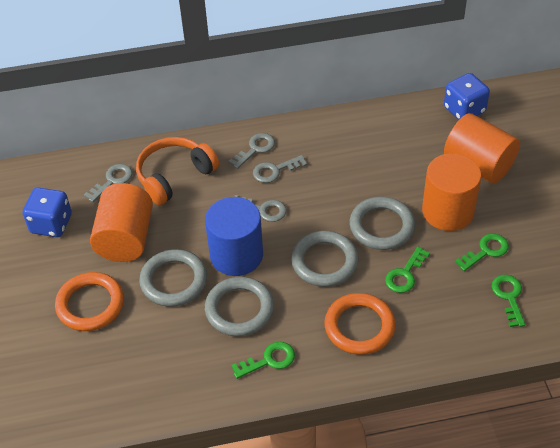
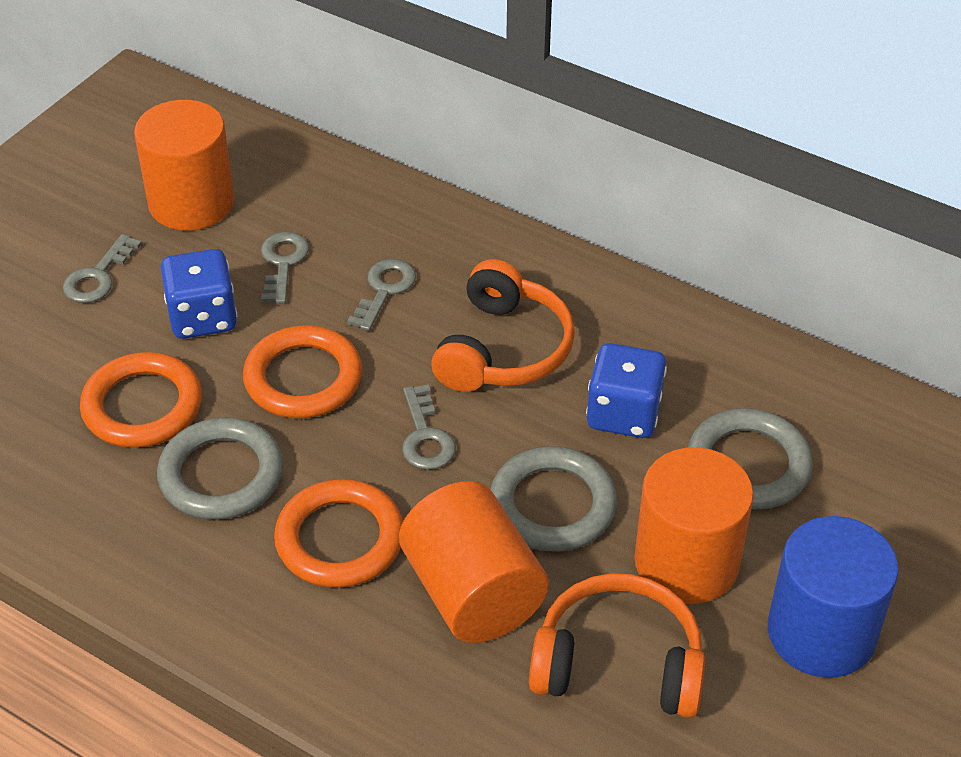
green key: 4 -> 0
grey ring: 4 -> 3
orange headphones: 1 -> 2
orange ring: 2 -> 3

